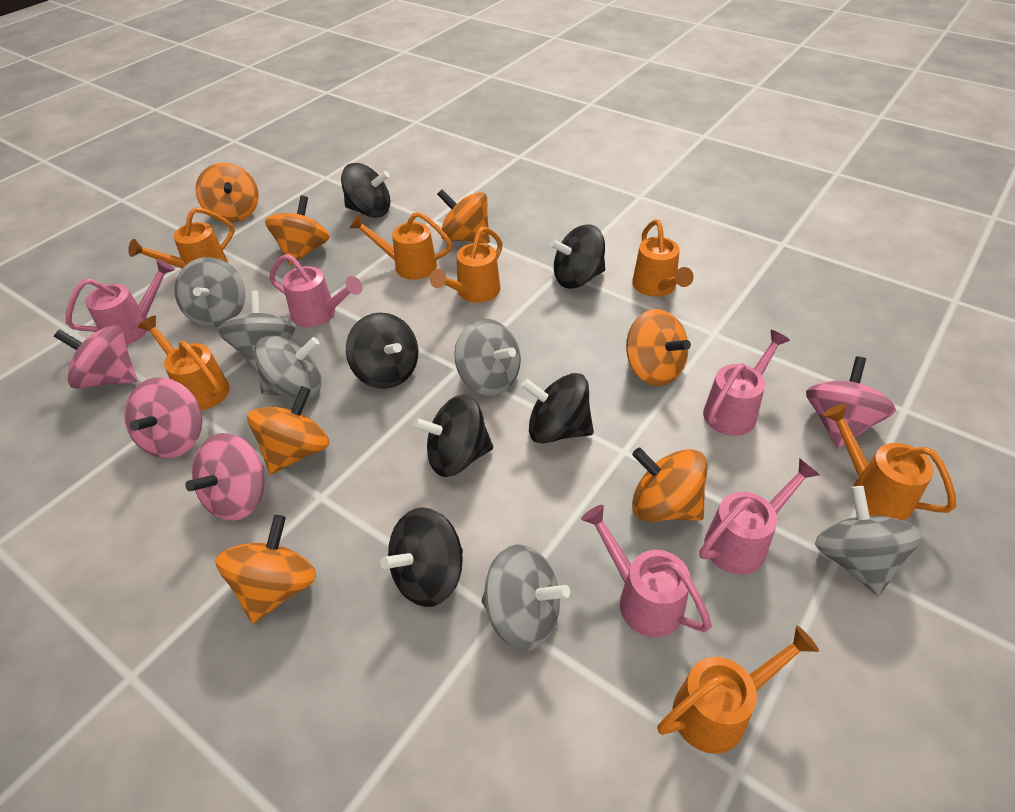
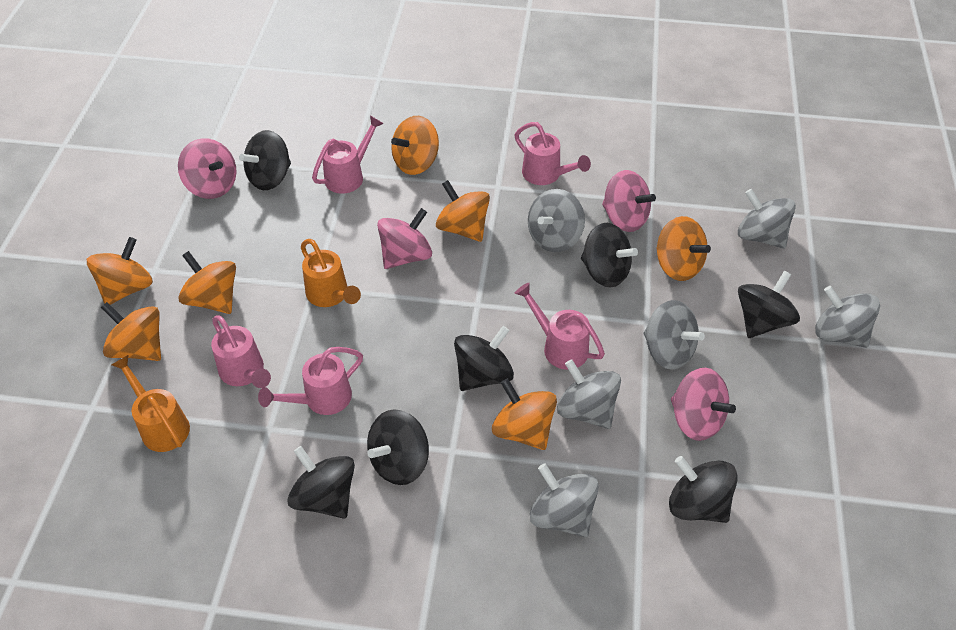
black spinning top: 6 -> 7
orange watering can: 7 -> 2

